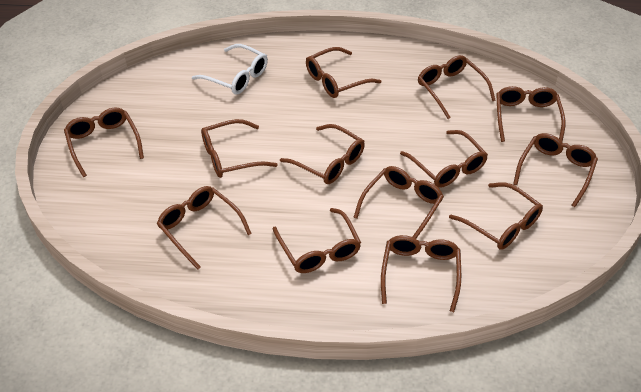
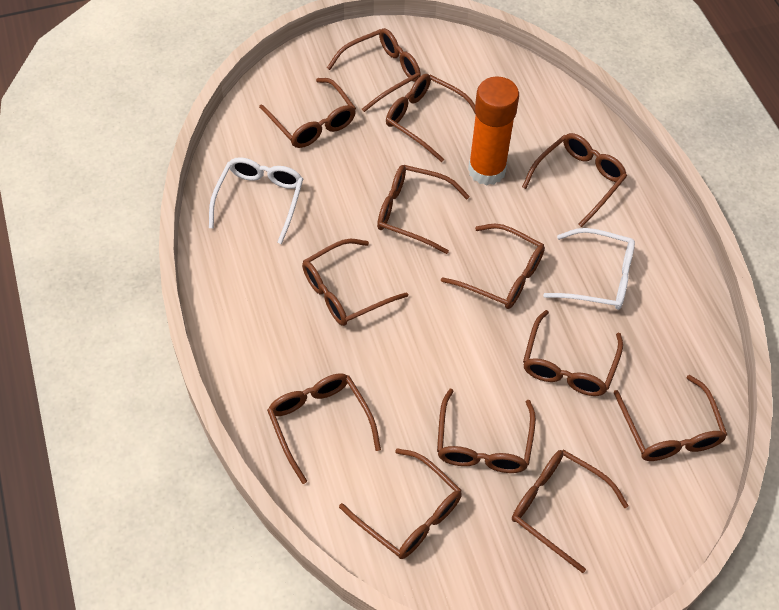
orange glue stick: 0 -> 1
white glasses: 1 -> 2

